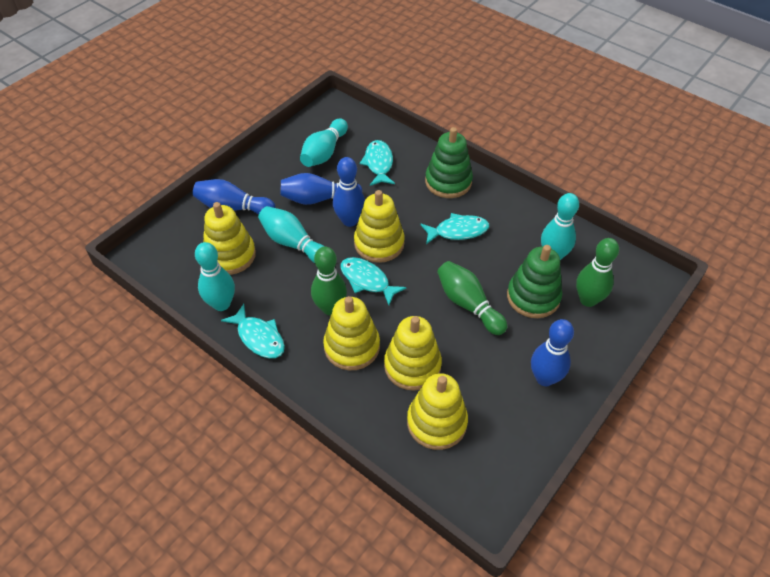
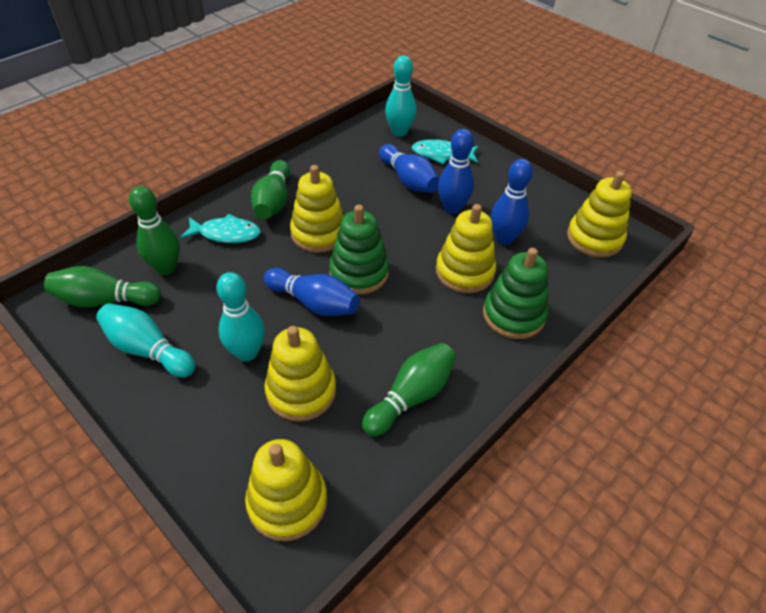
green bowling pin: 3 -> 4
turquoise bowling pin: 4 -> 3
turquoise fish: 4 -> 2

